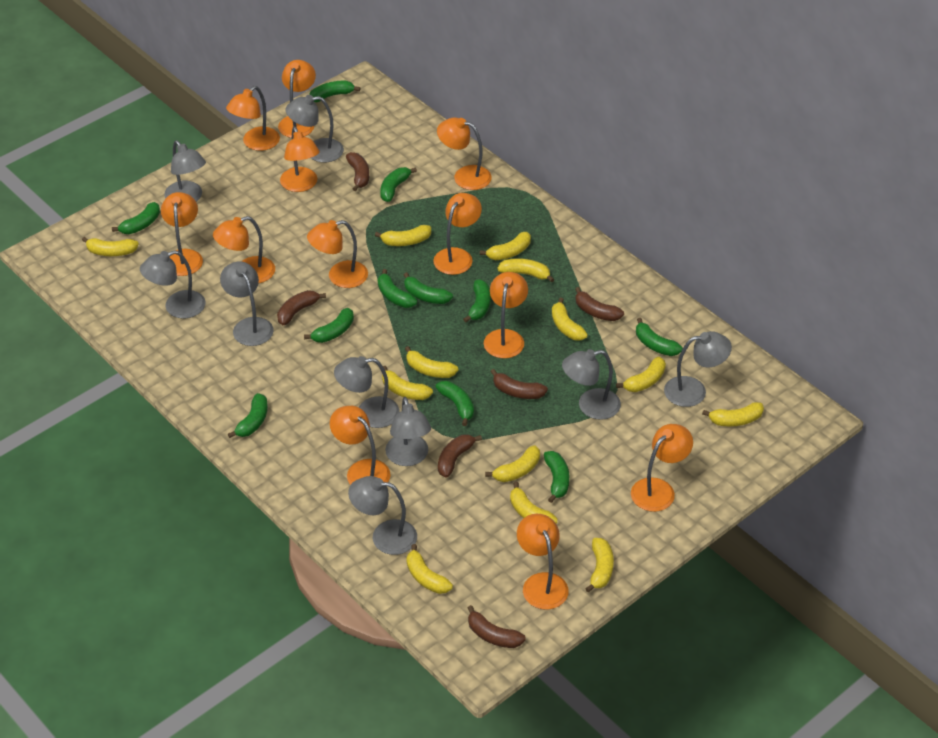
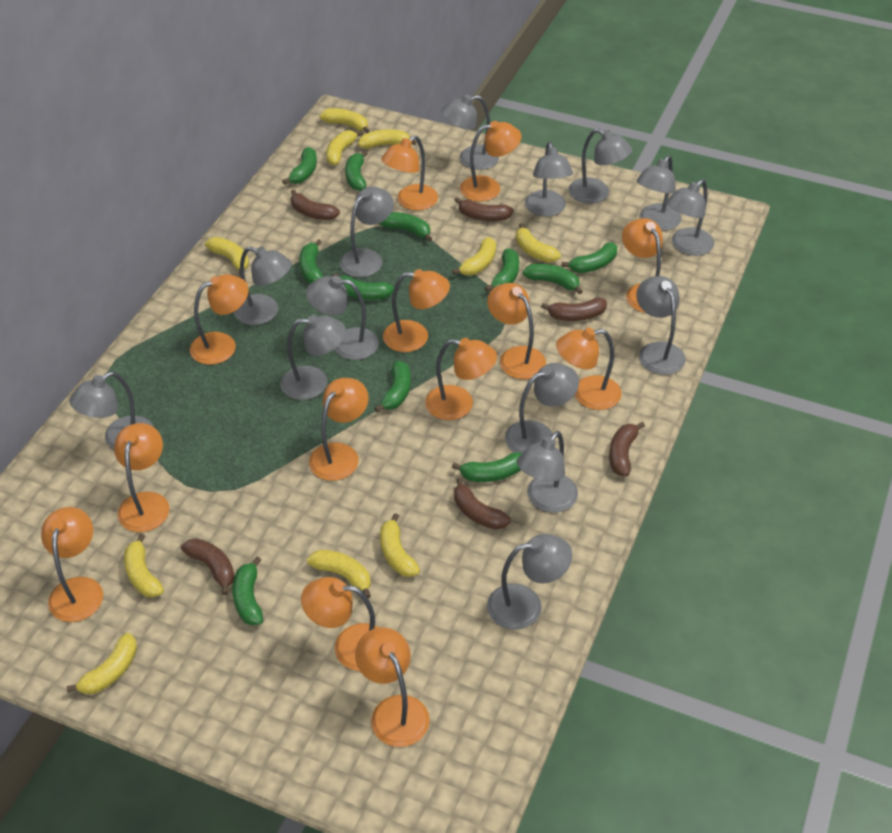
grey lamp: 9 -> 14
orange lamp: 12 -> 13
yellow banana: 13 -> 10

